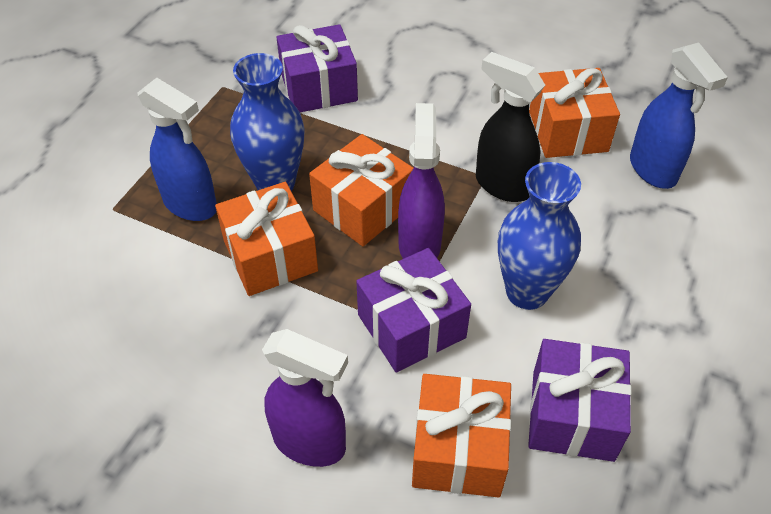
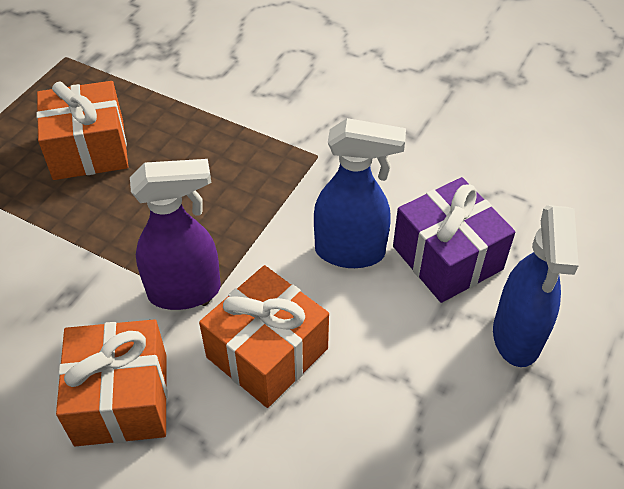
black spray bottle: 1 -> 0
blue vase: 2 -> 0
orange gift: 4 -> 3
purple gift: 3 -> 1
purple spray bottle: 2 -> 1

